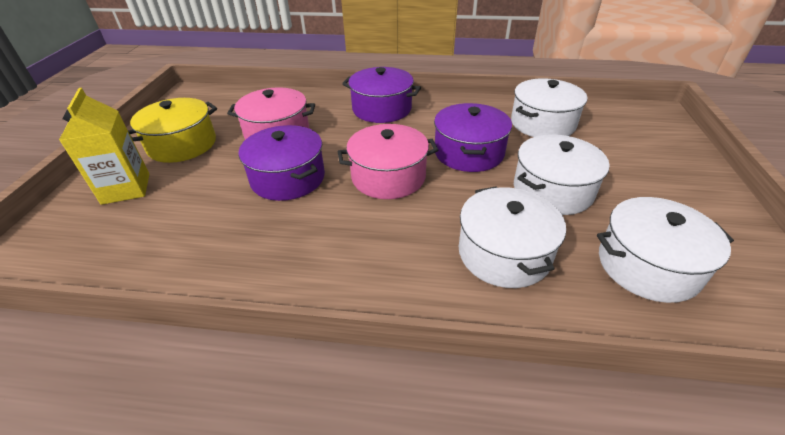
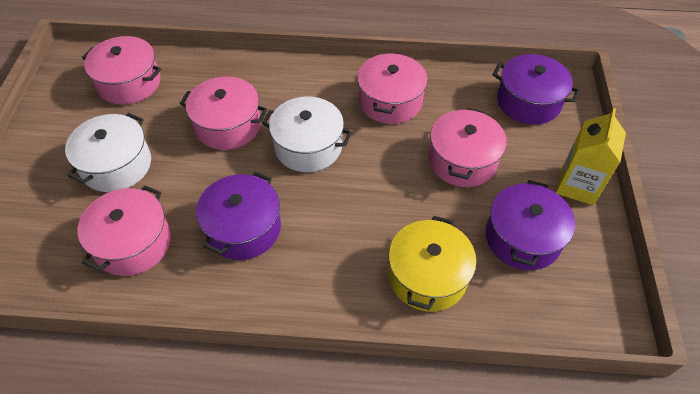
pink pot: 2 -> 5
white pot: 4 -> 2

